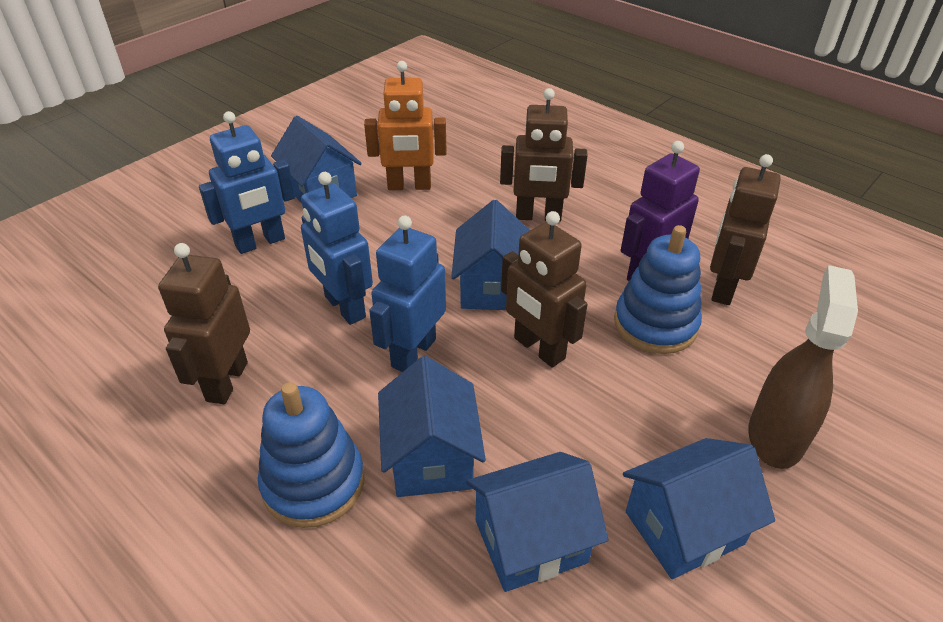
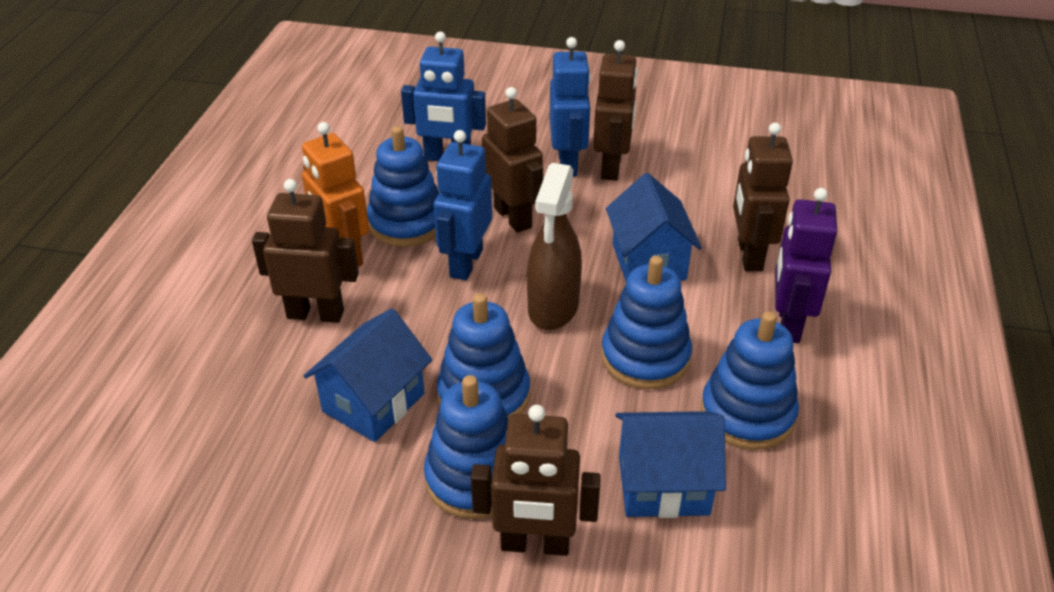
blue house: 5 -> 3
blue stacking toy: 2 -> 5
brown robot: 4 -> 5

